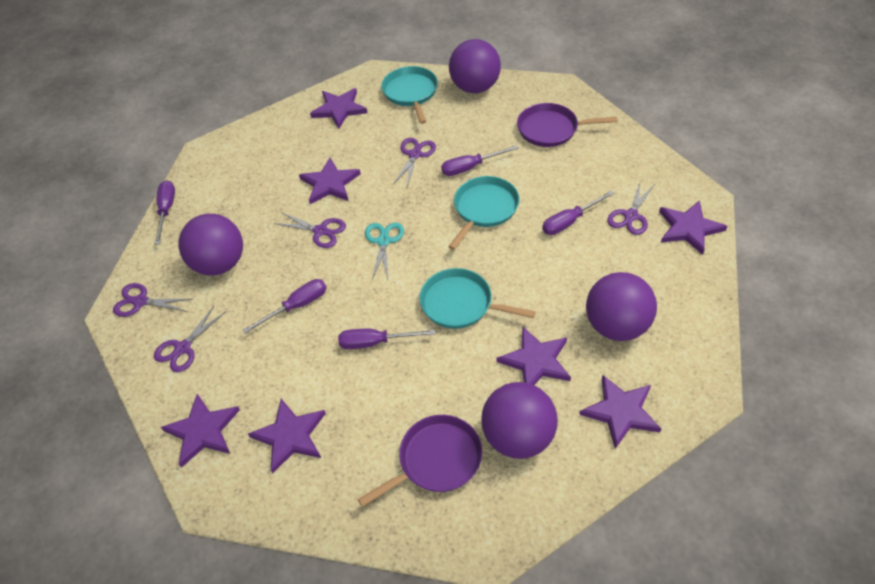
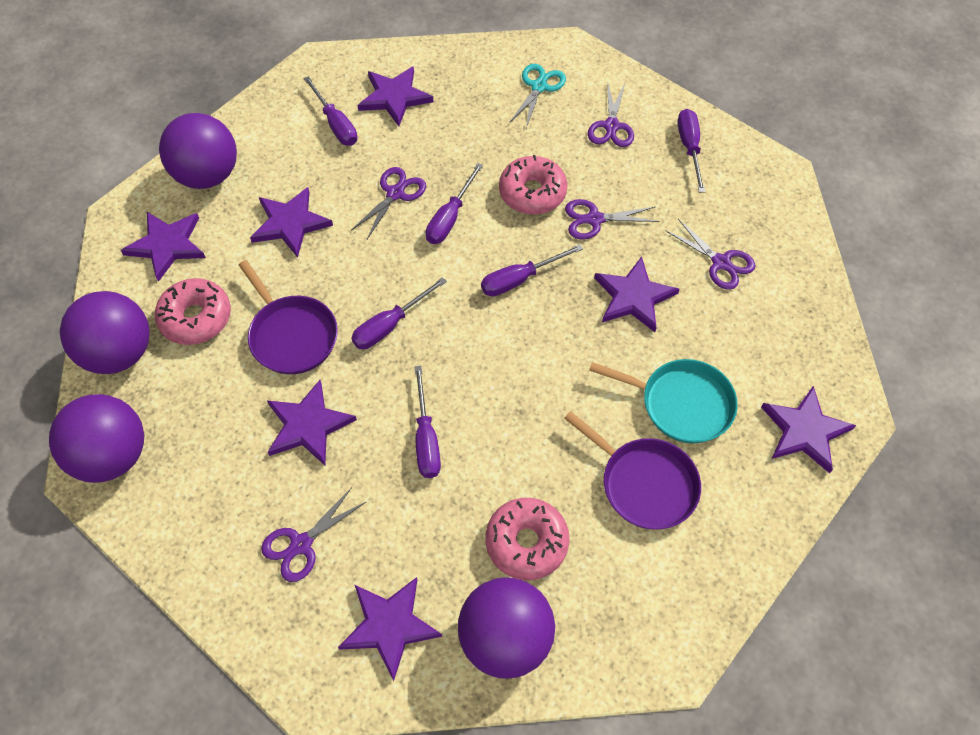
pink donut: 0 -> 3
purple screwdriver: 5 -> 6
turquoise pan: 3 -> 1

